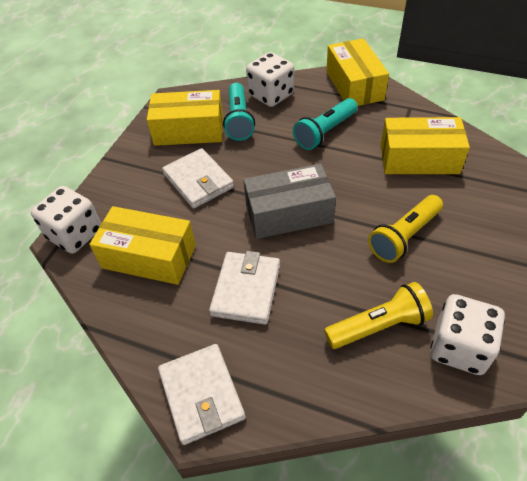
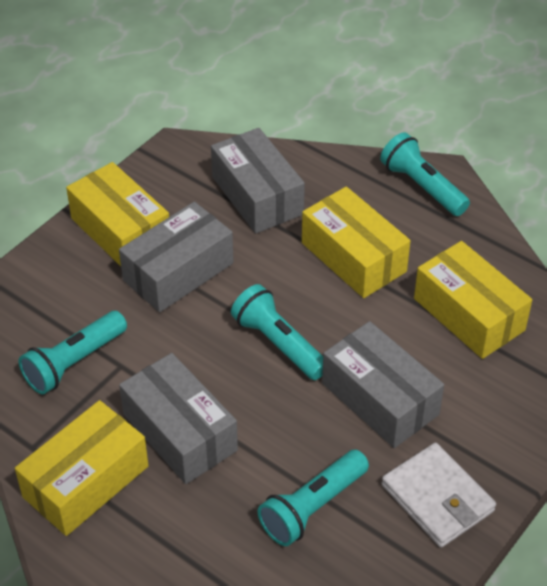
grey box: 1 -> 4
turquoise flashlight: 2 -> 4
white dice: 3 -> 0
white wallet: 3 -> 1
yellow flashlight: 2 -> 0

